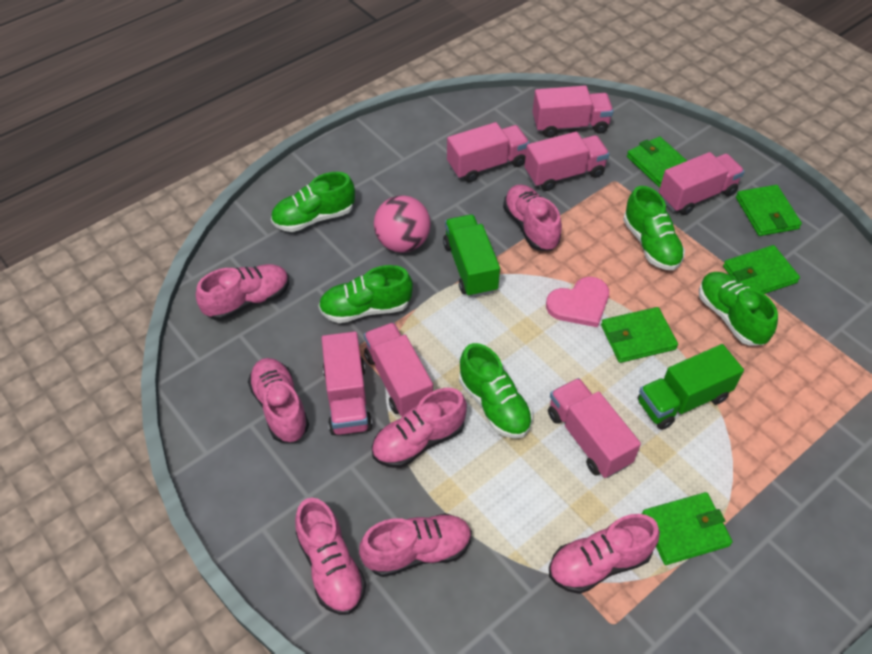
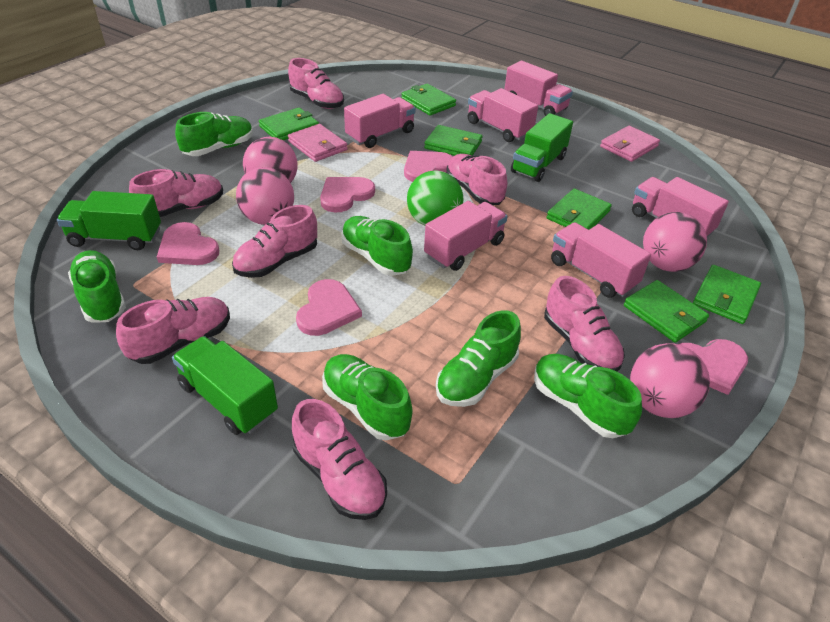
green ball: 0 -> 1
green shoe: 5 -> 6
green truck: 2 -> 3
green wallet: 5 -> 6
pink ball: 1 -> 4
pink heart: 1 -> 5
pink truck: 7 -> 6
pink wallet: 0 -> 2

